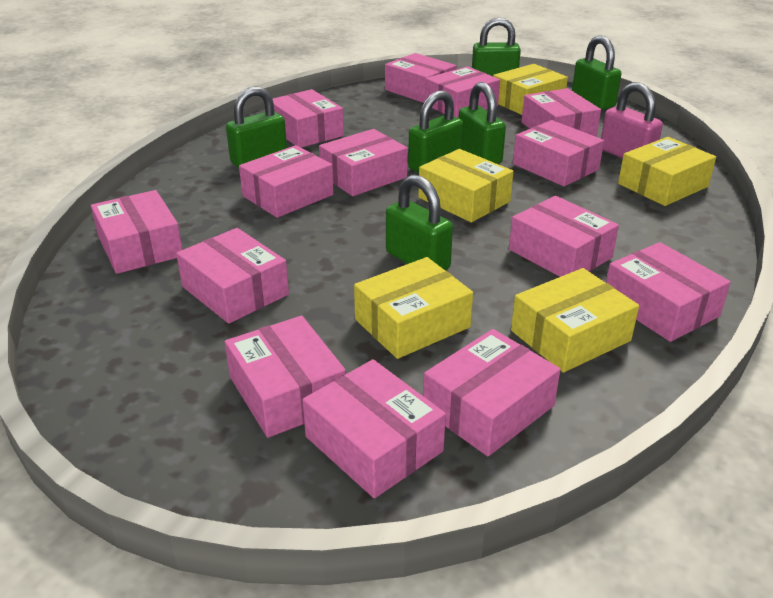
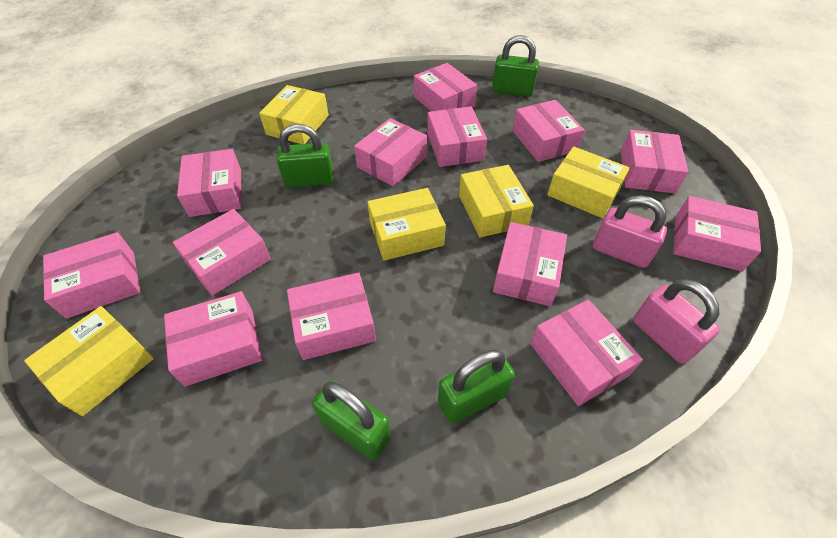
green padlock: 6 -> 4
pink box: 14 -> 13
pink padlock: 1 -> 2

